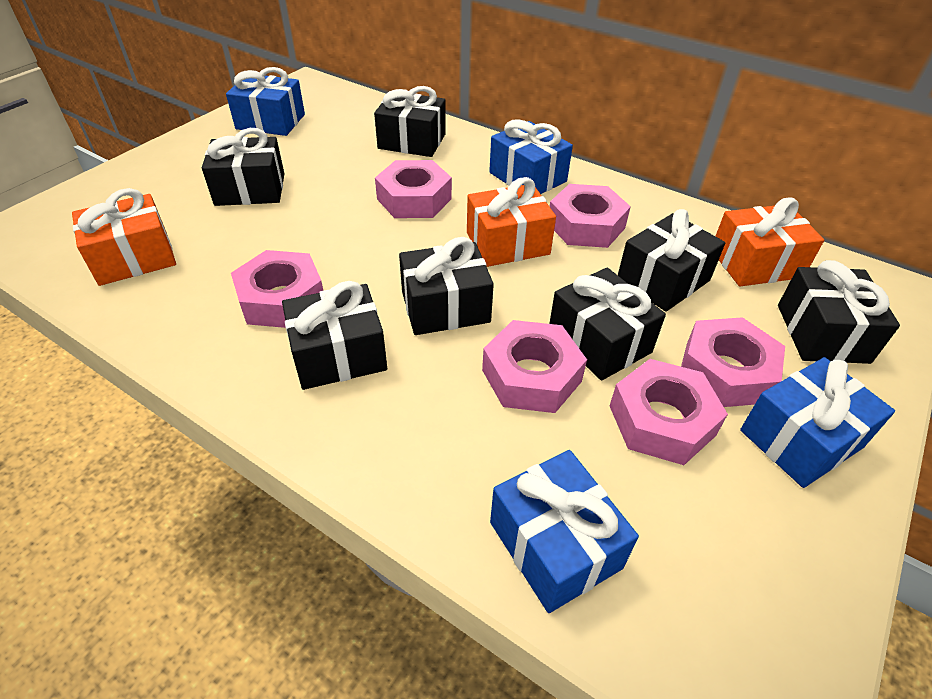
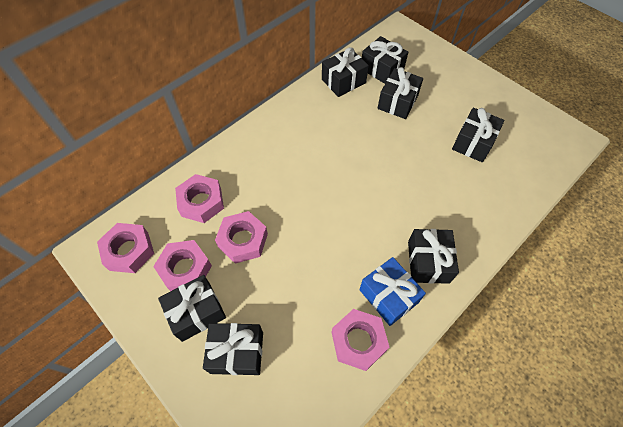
blue gift: 4 -> 1
orange gift: 3 -> 0
pink nut: 6 -> 5

